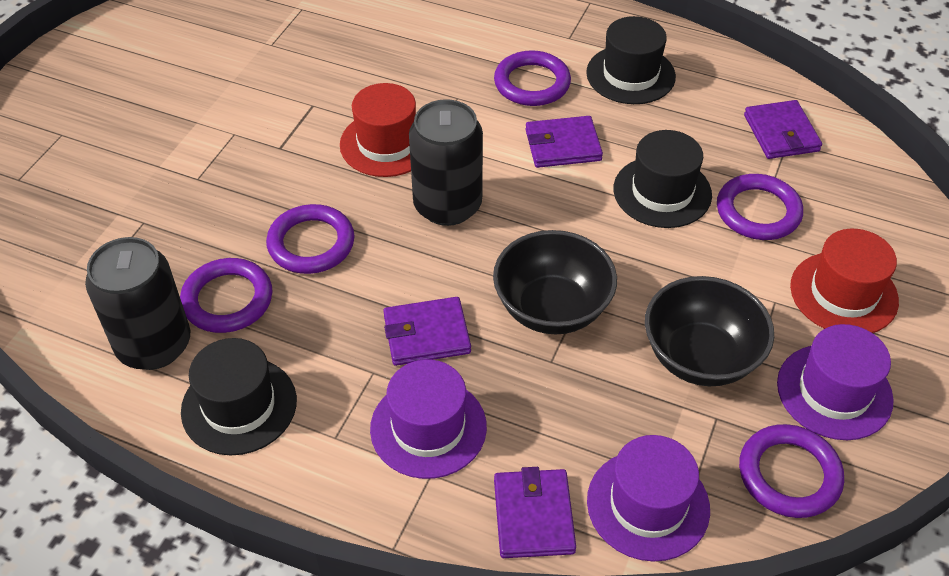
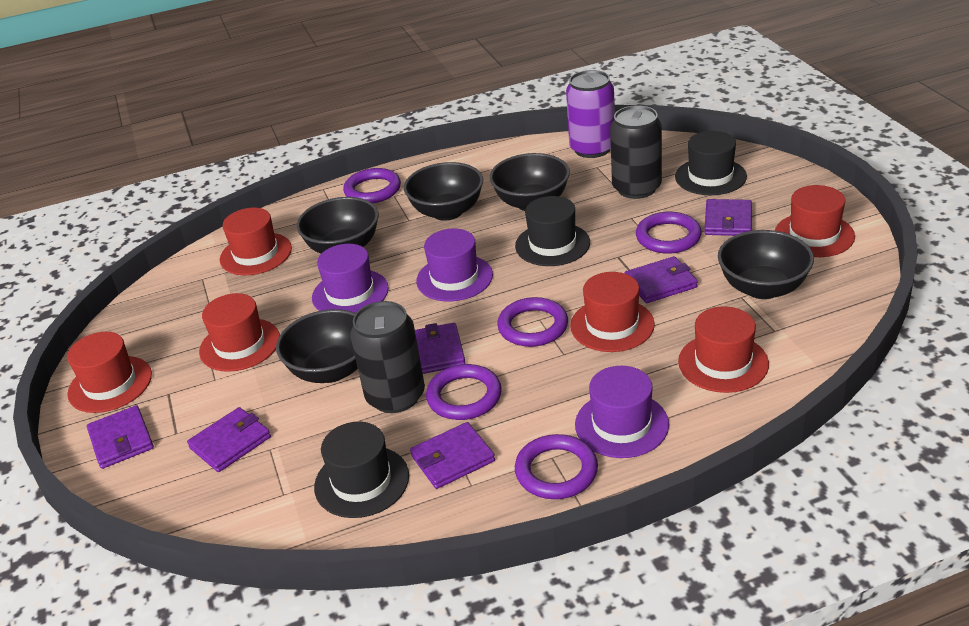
black bowl: 2 -> 5
purple can: 0 -> 1
purple wallet: 4 -> 6
red hat: 2 -> 6

